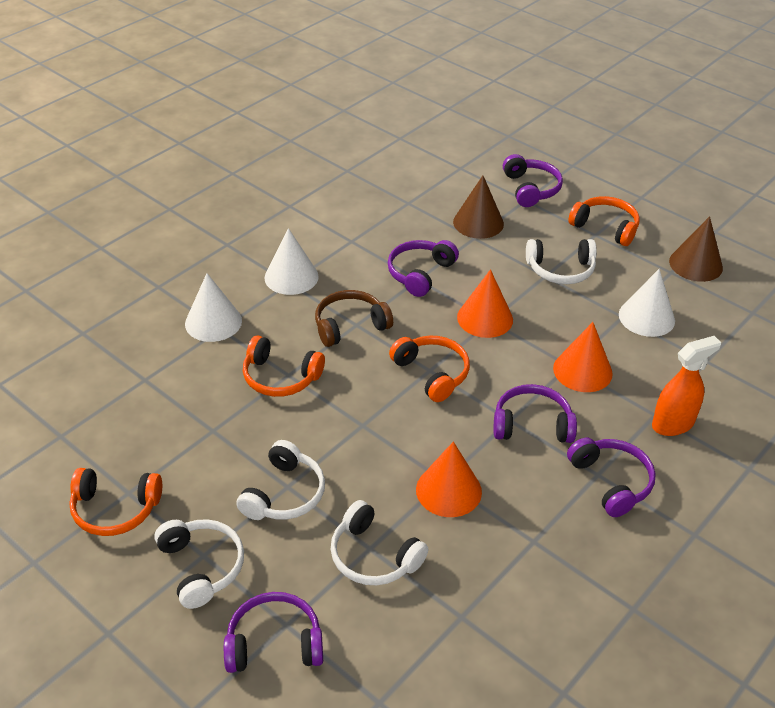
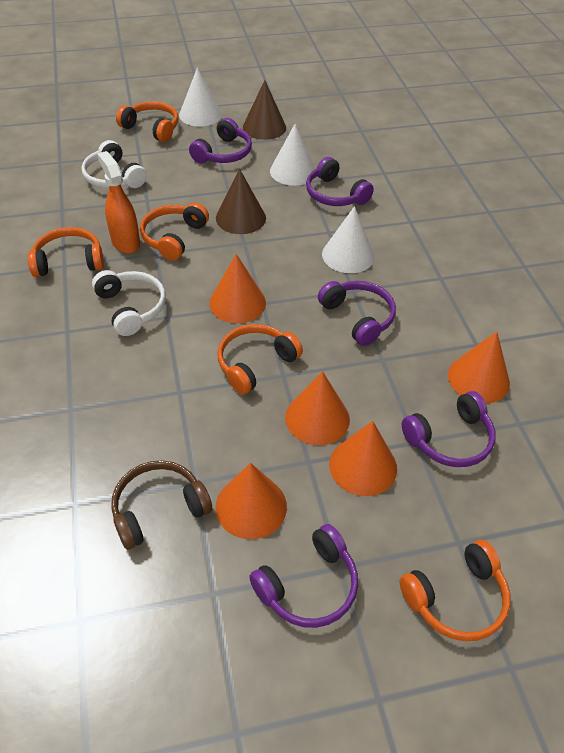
orange cone: 3 -> 5
orange headphones: 4 -> 5
white headphones: 4 -> 2

